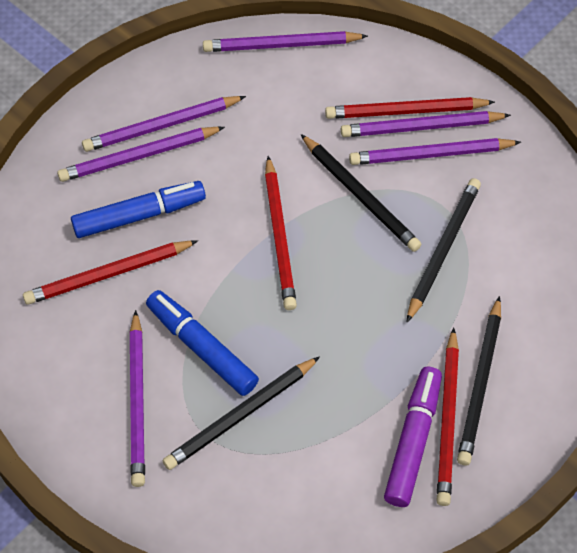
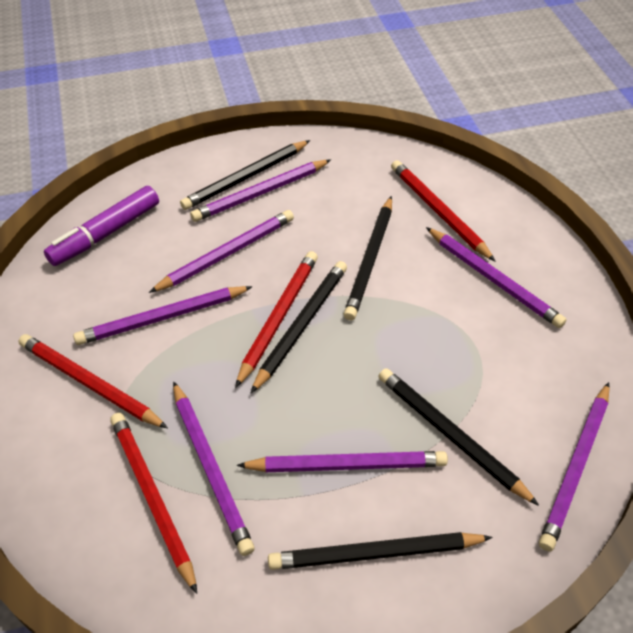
black pencil: 4 -> 5
blue marker: 2 -> 0
purple pencil: 6 -> 7

